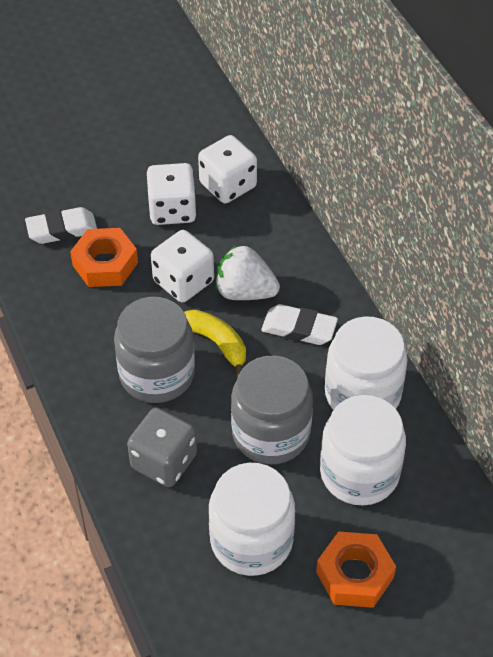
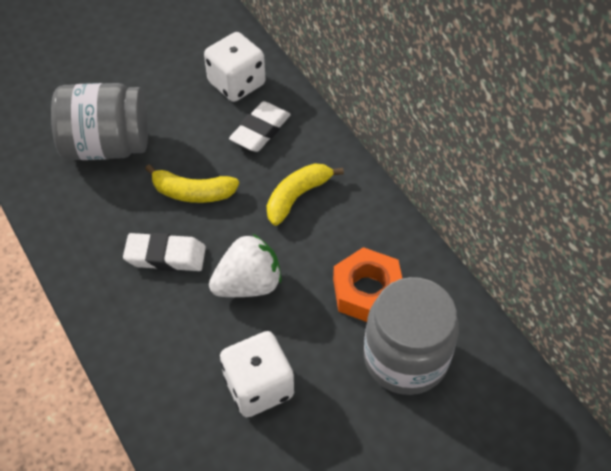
grey dice: 1 -> 0
orange nut: 2 -> 1
white dice: 3 -> 2
white jar: 3 -> 0
yellow banana: 1 -> 2

